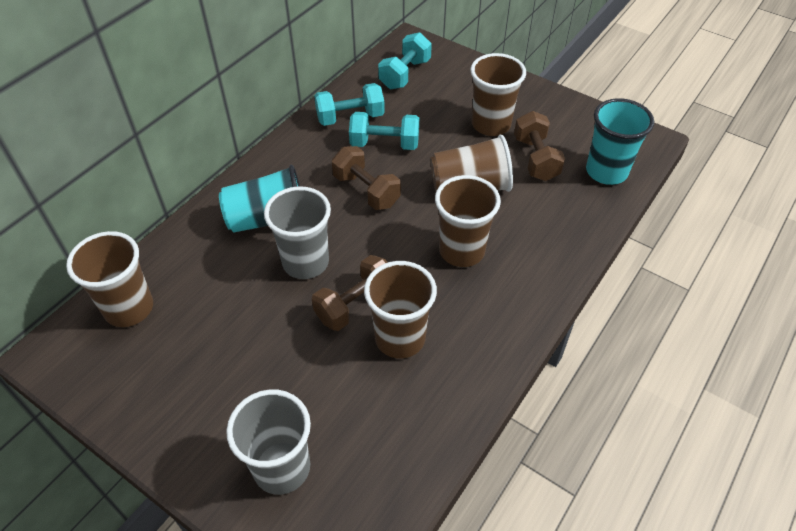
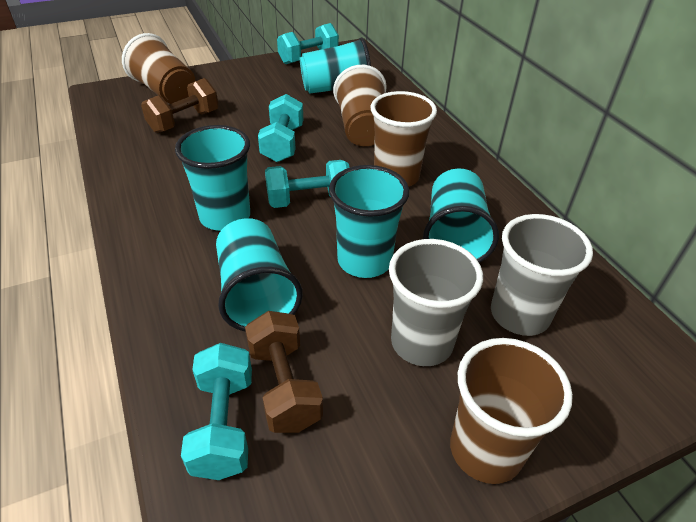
brown cup: 5 -> 4
brown dumbbell: 3 -> 2
turquoise cup: 2 -> 5
turquoise dumbbell: 3 -> 4

